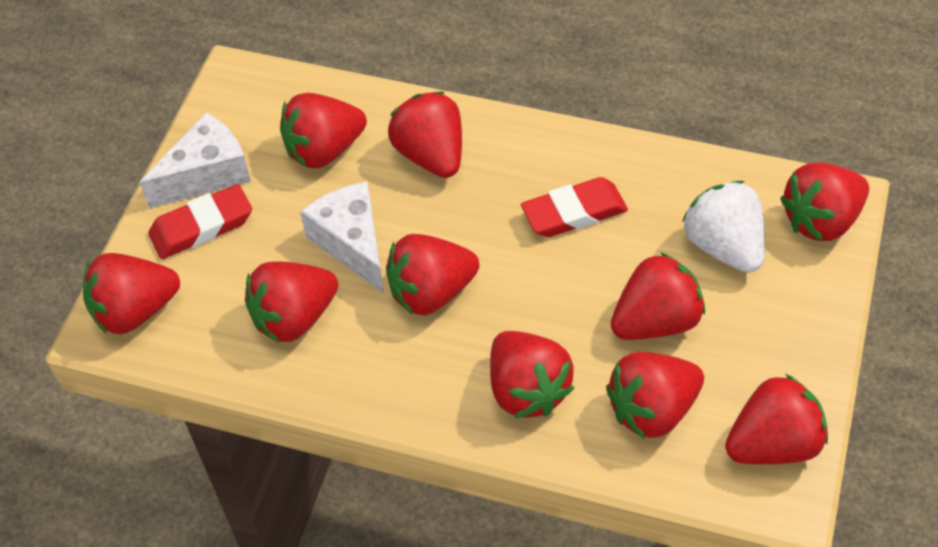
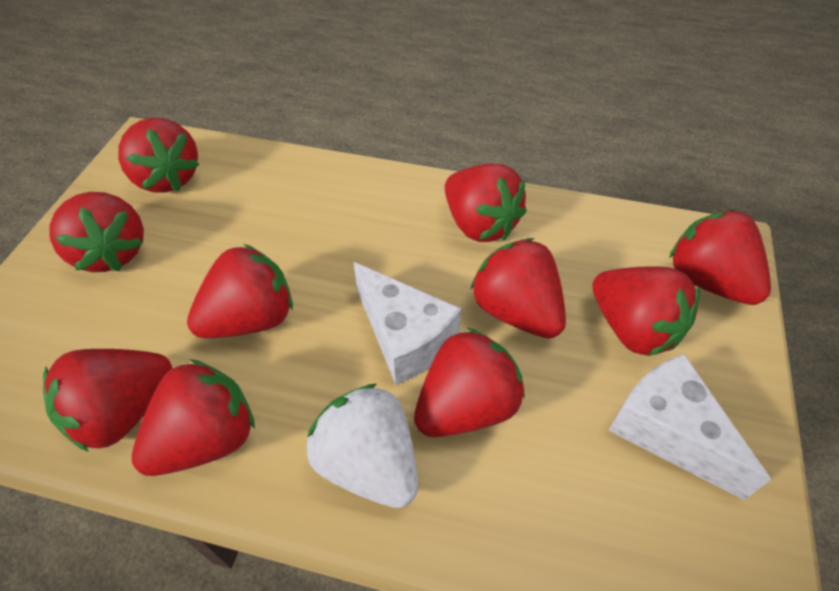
red eraser: 2 -> 0

